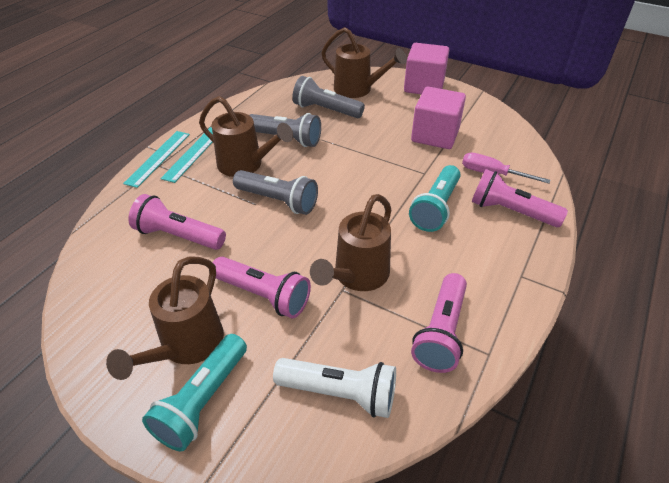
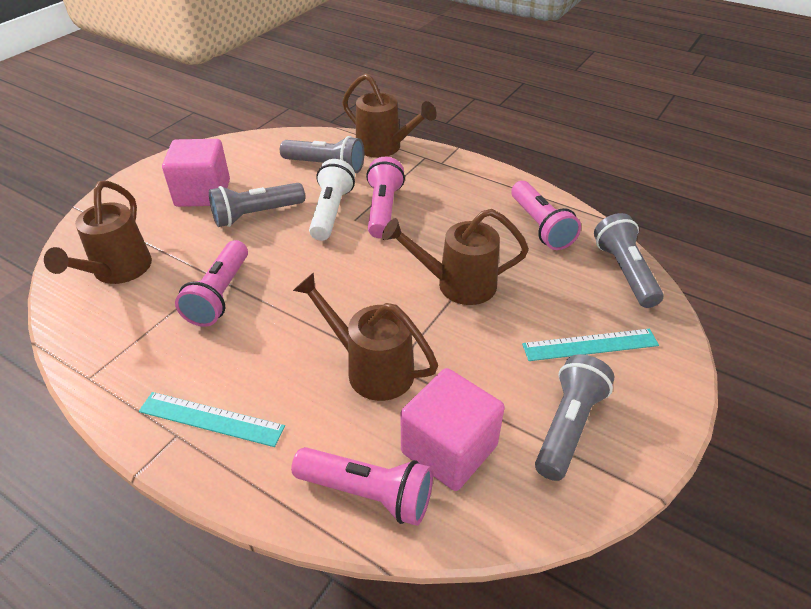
grey flashlight: 3 -> 4
pink screwdriver: 1 -> 0
turquoise flashlight: 2 -> 0

